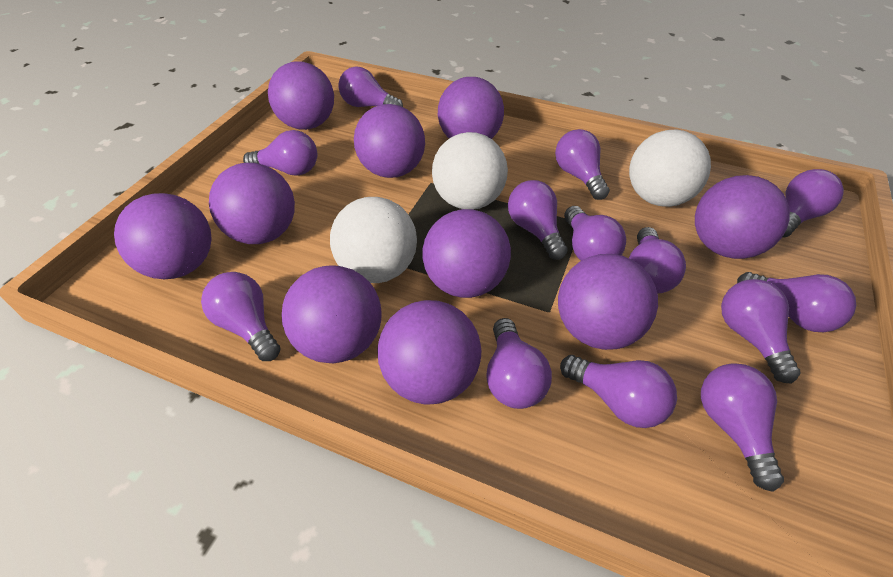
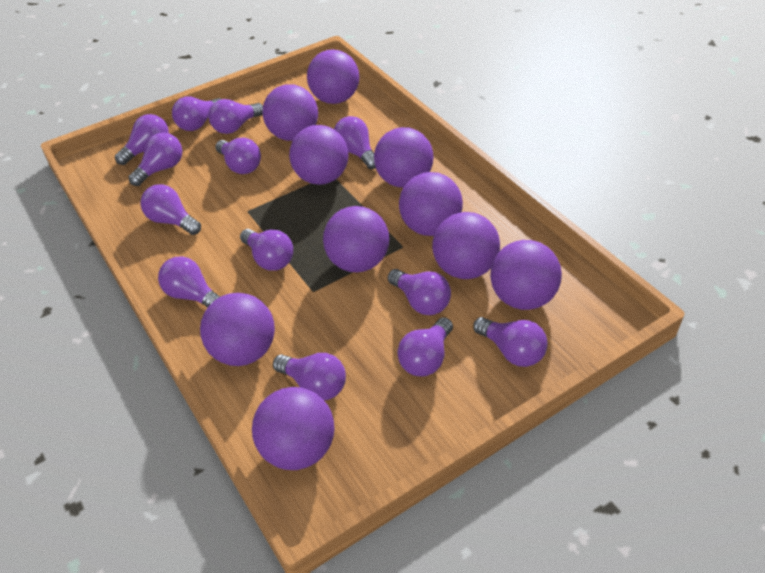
white ball: 3 -> 0

